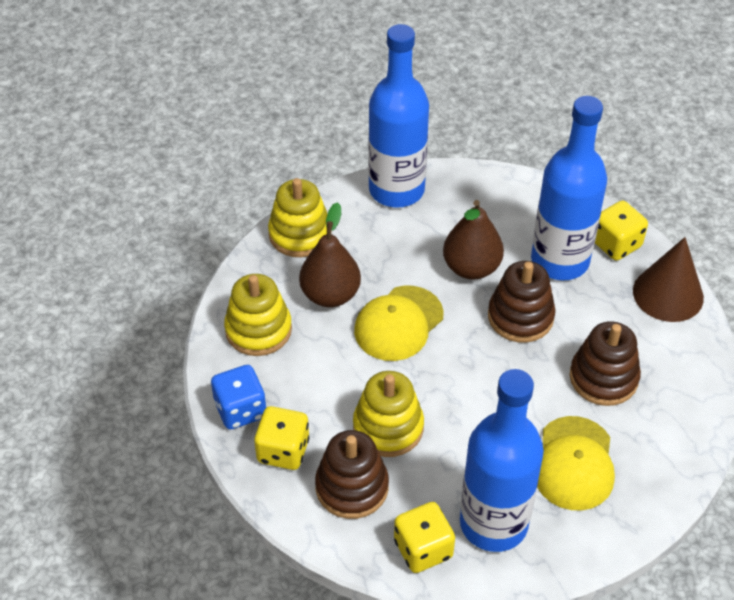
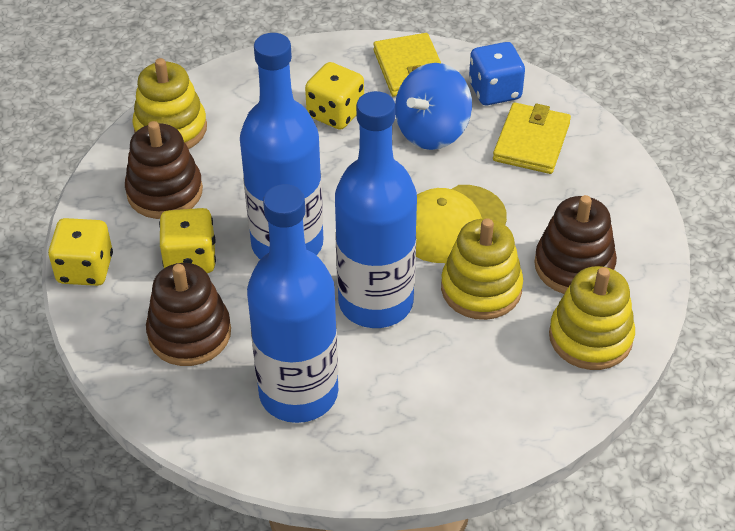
blue spinning top: 0 -> 1
brown cone: 1 -> 0
brown pear: 2 -> 0
yellow cap: 2 -> 1
yellow wallet: 0 -> 2

